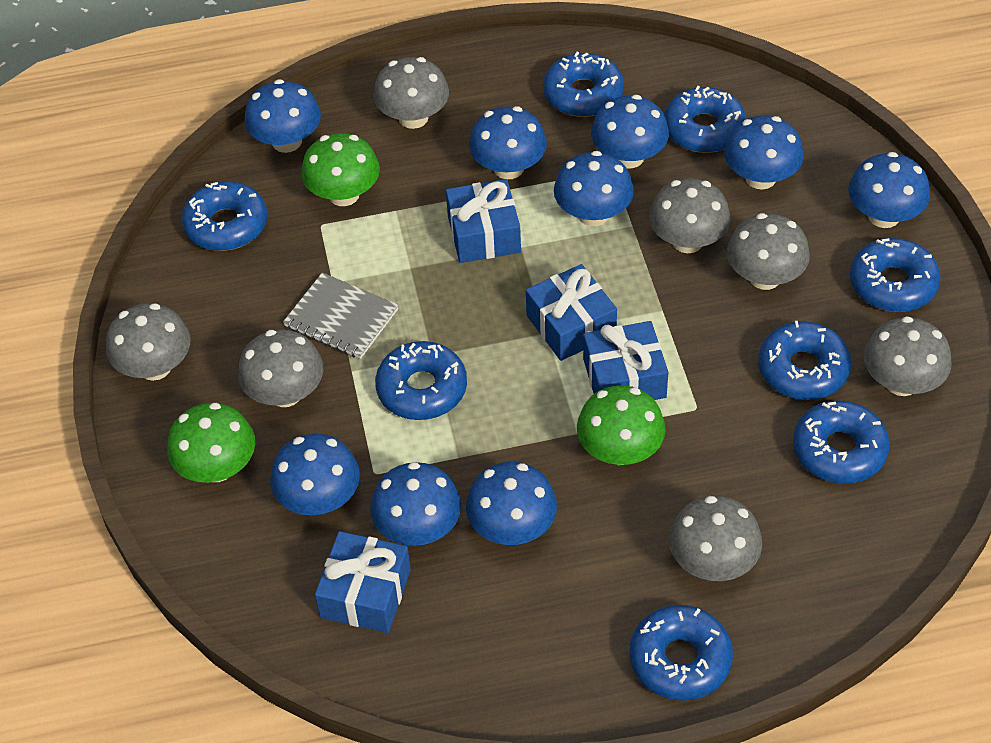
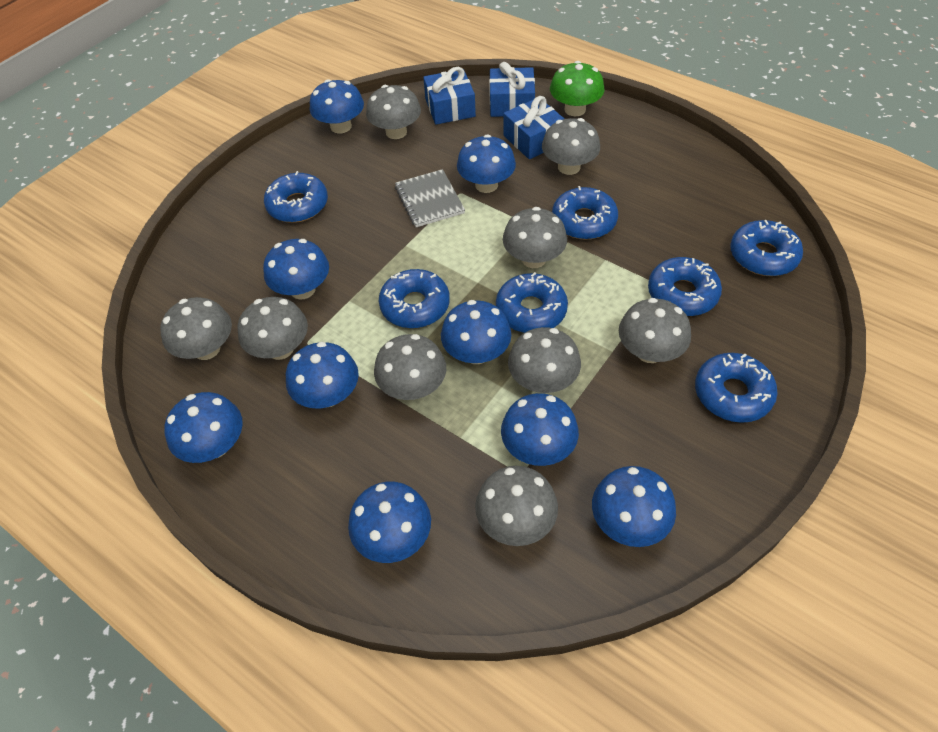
blue donut: 8 -> 7
blue gift: 4 -> 3
green mushroom: 3 -> 1
grey mushroom: 7 -> 9

